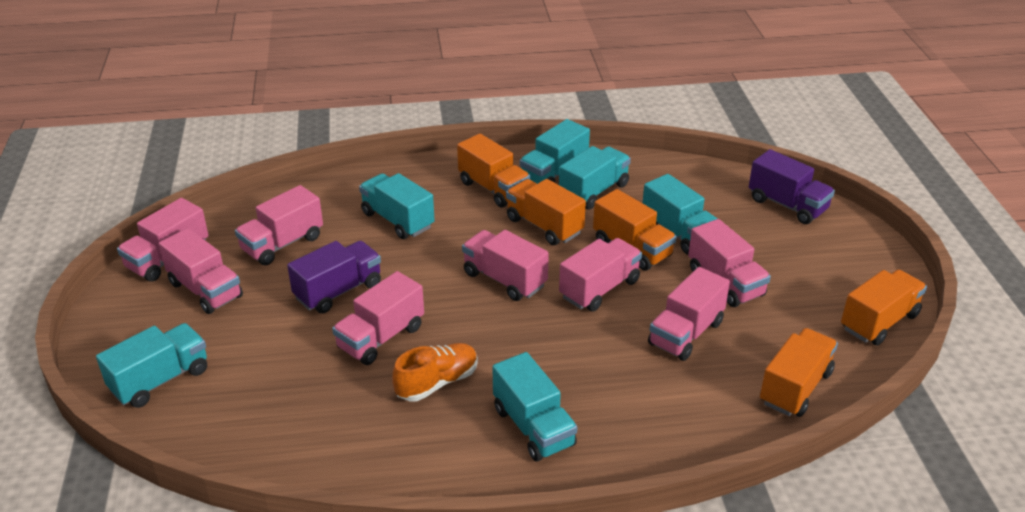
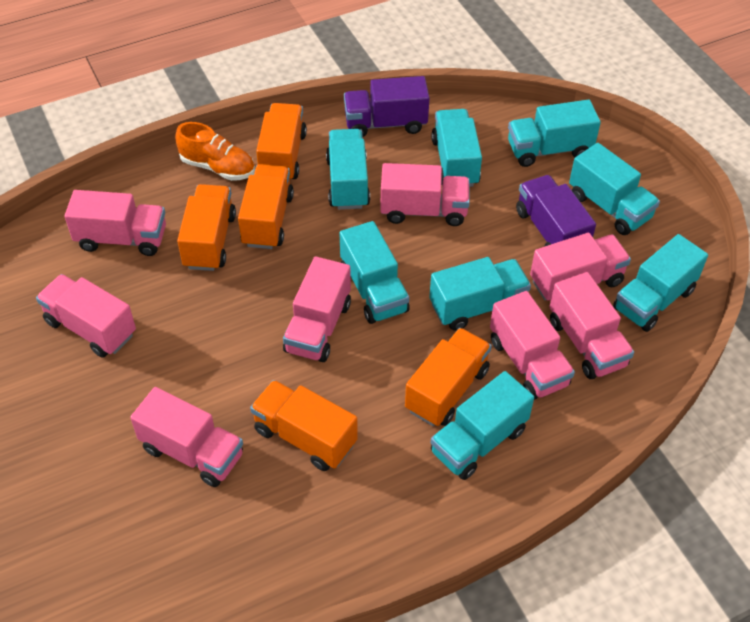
turquoise truck: 6 -> 8

